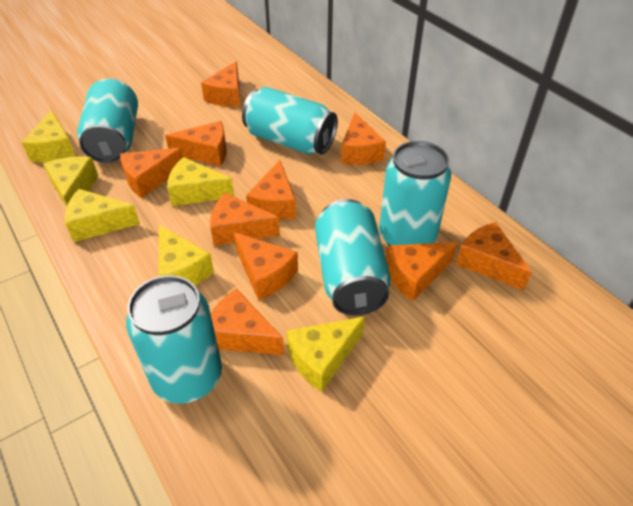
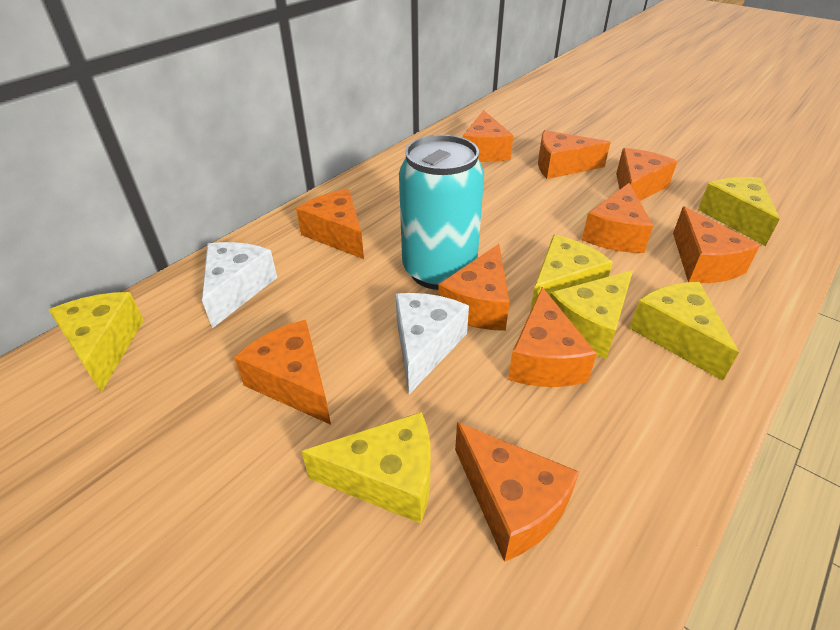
turquoise can: 5 -> 1
white cheese: 0 -> 2

